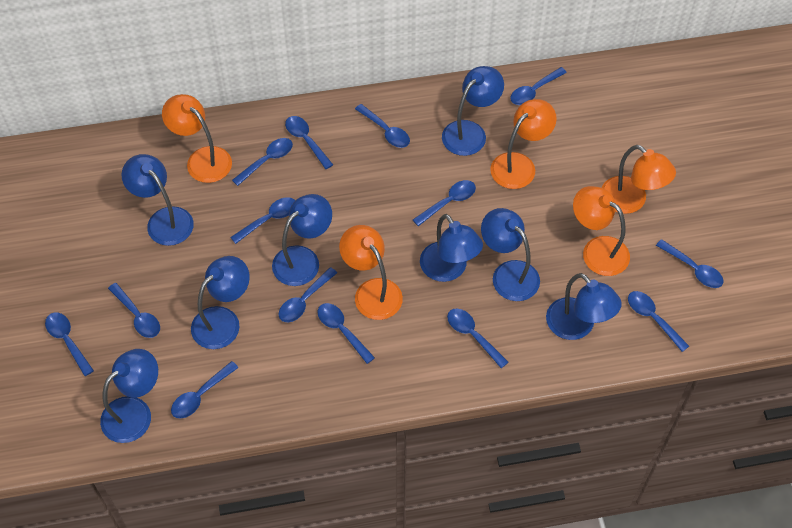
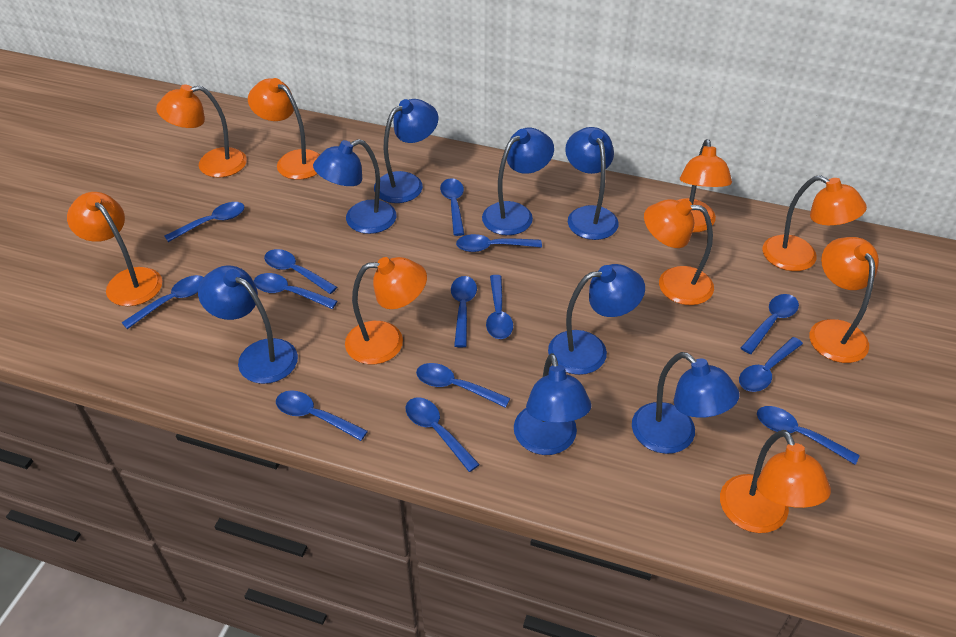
orange lamp: 5 -> 9

